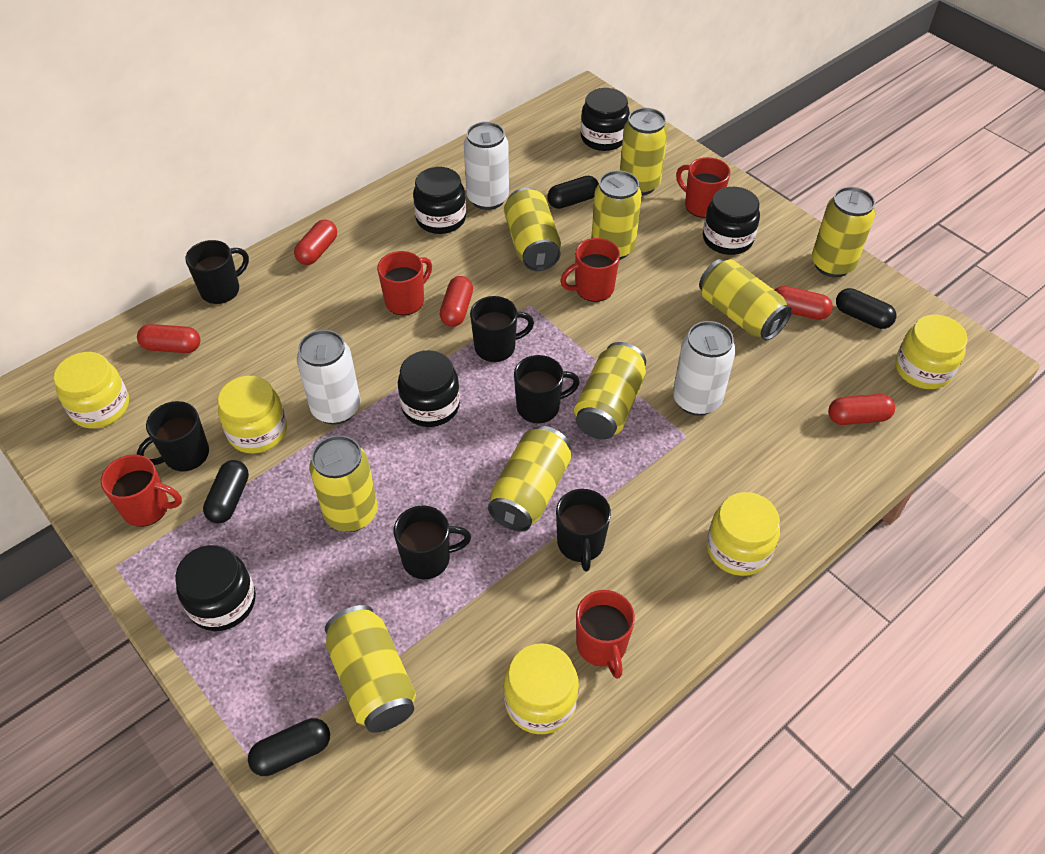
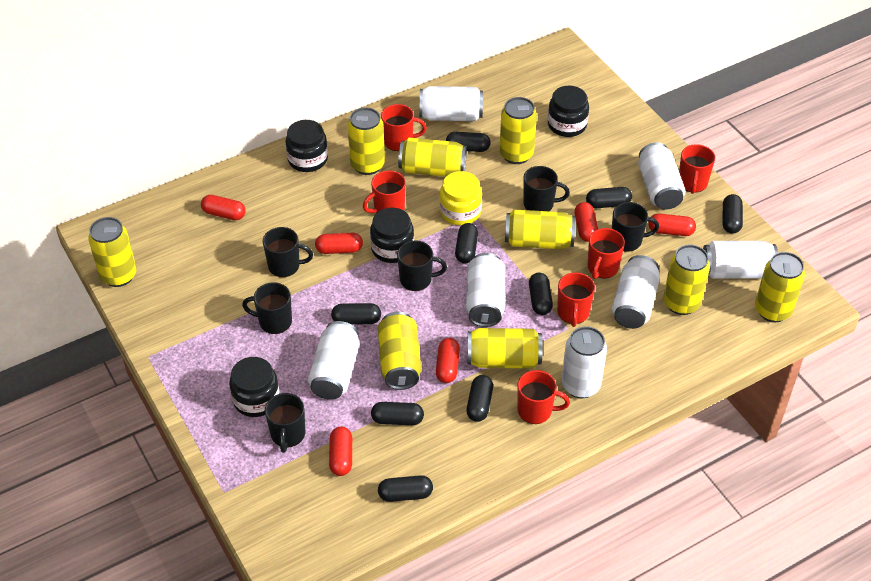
black capsule: 4 -> 9
black jar: 5 -> 4
red capsule: 5 -> 6
red mug: 5 -> 6
white can: 3 -> 7
yellow jar: 5 -> 1

